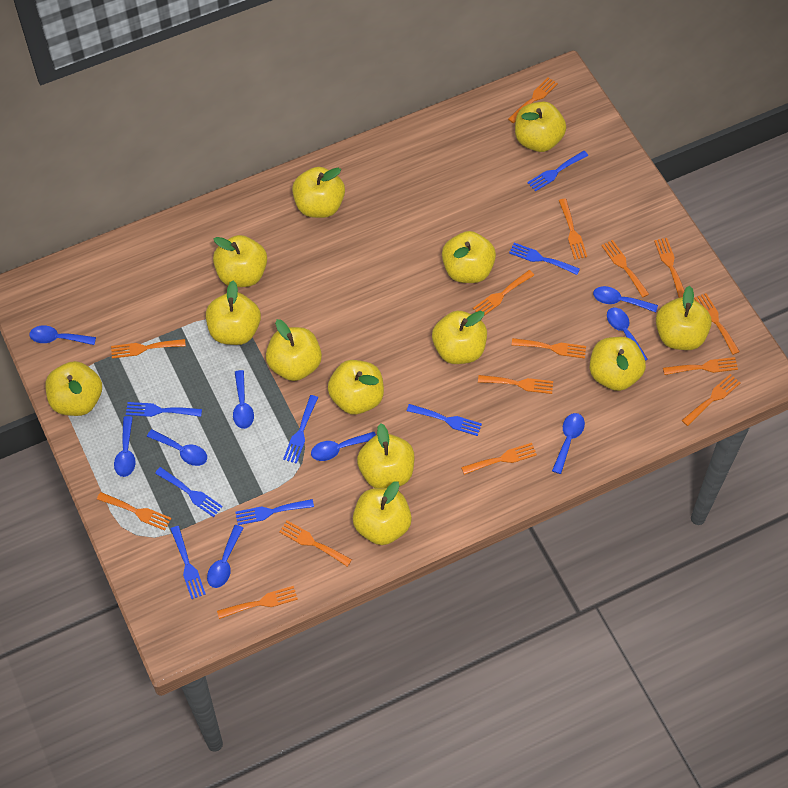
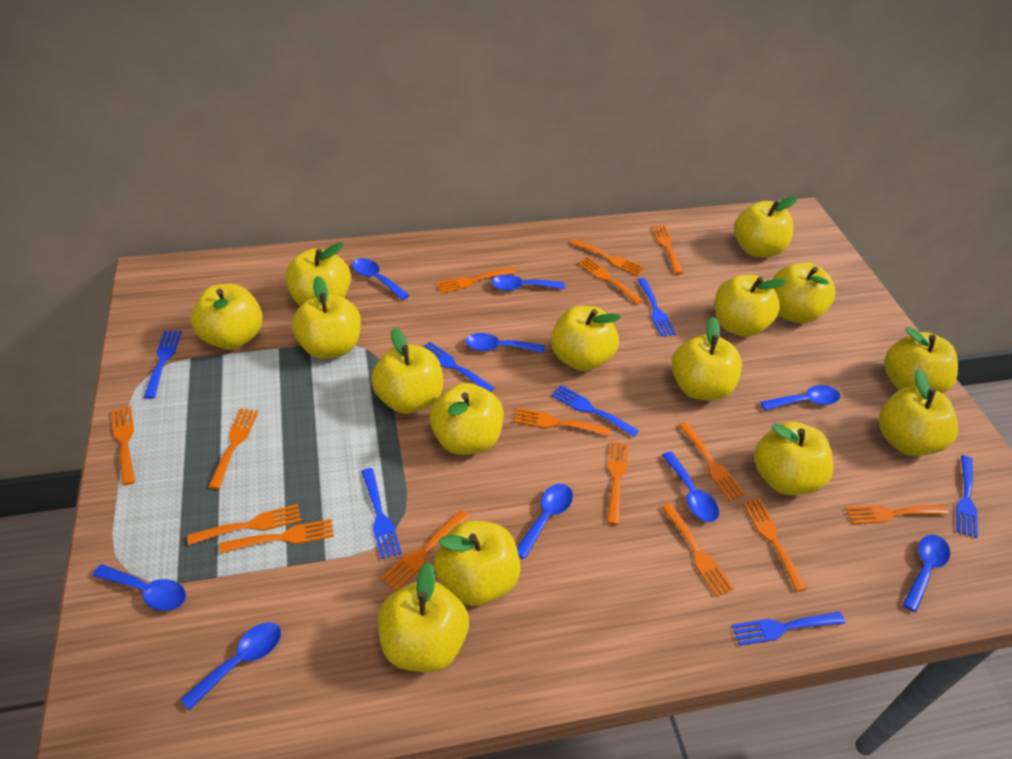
blue fork: 8 -> 7
yellow apple: 13 -> 15

